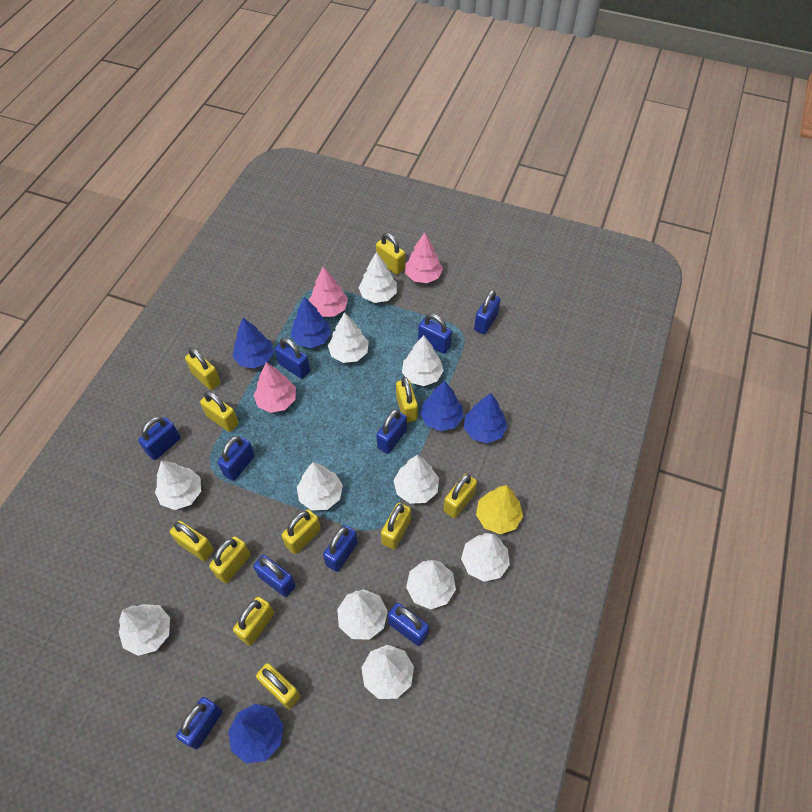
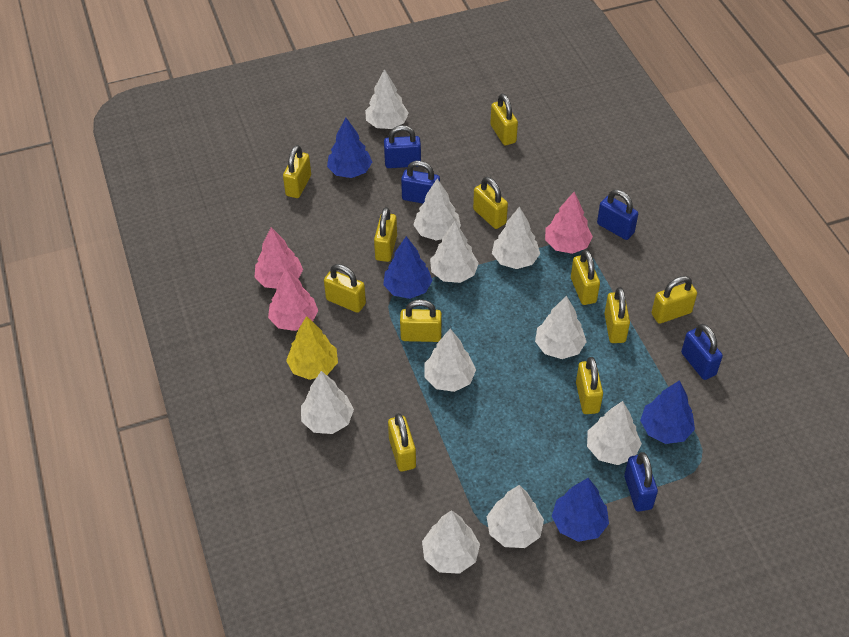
blue padlock: 10 -> 5
blue tree: 5 -> 4
white tree: 11 -> 10

